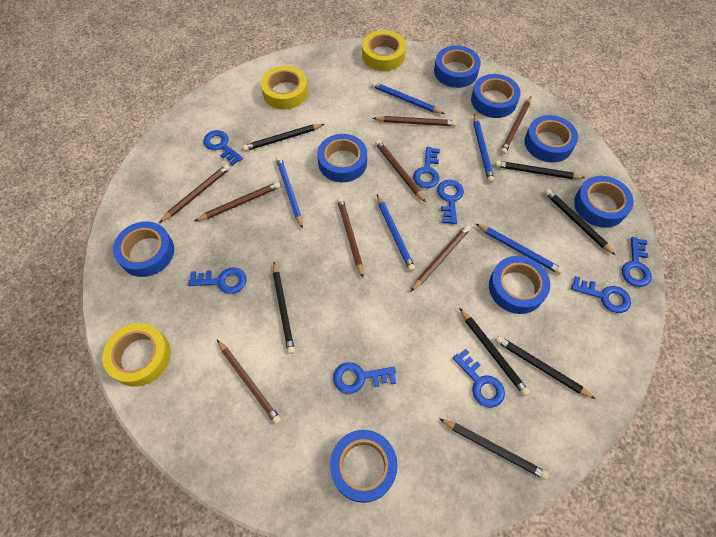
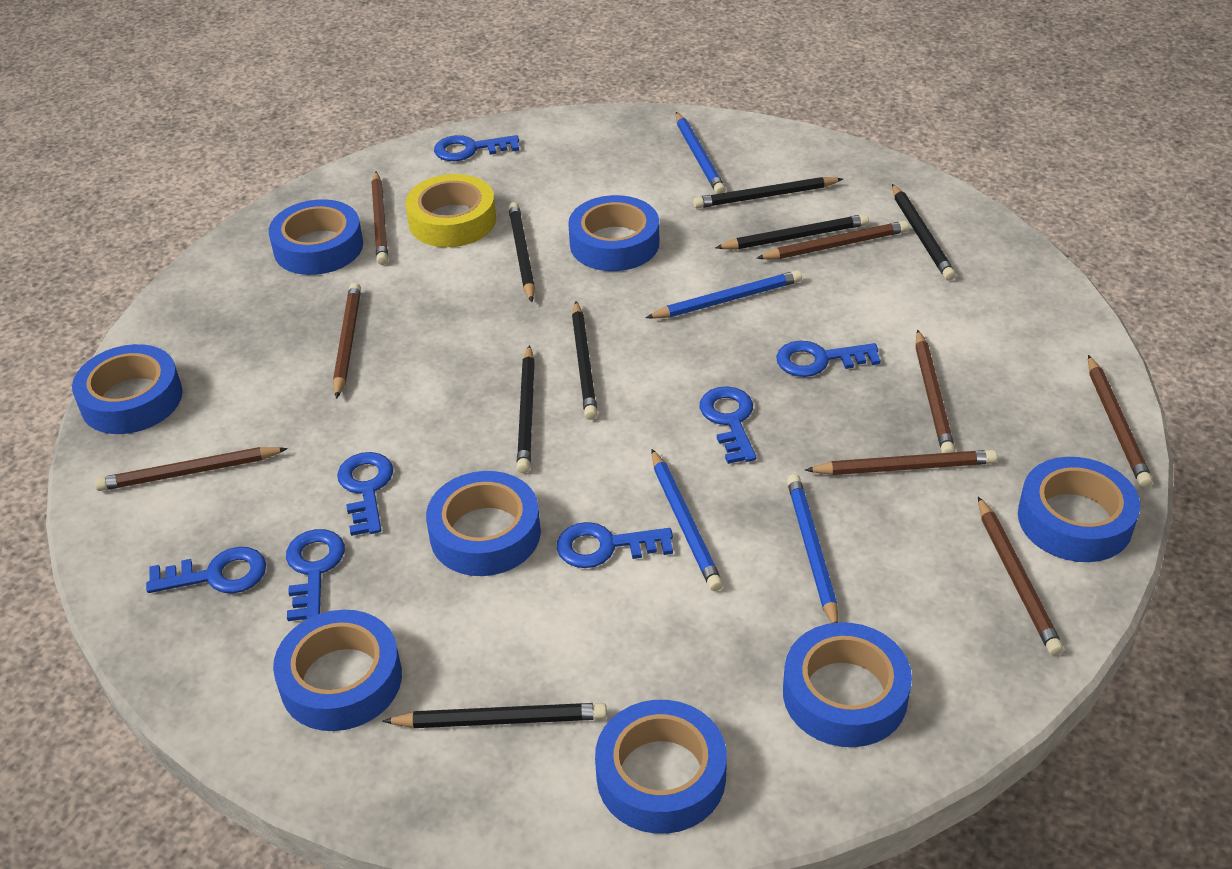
blue key: 8 -> 7
blue pencil: 5 -> 4
yellow tape: 3 -> 1

